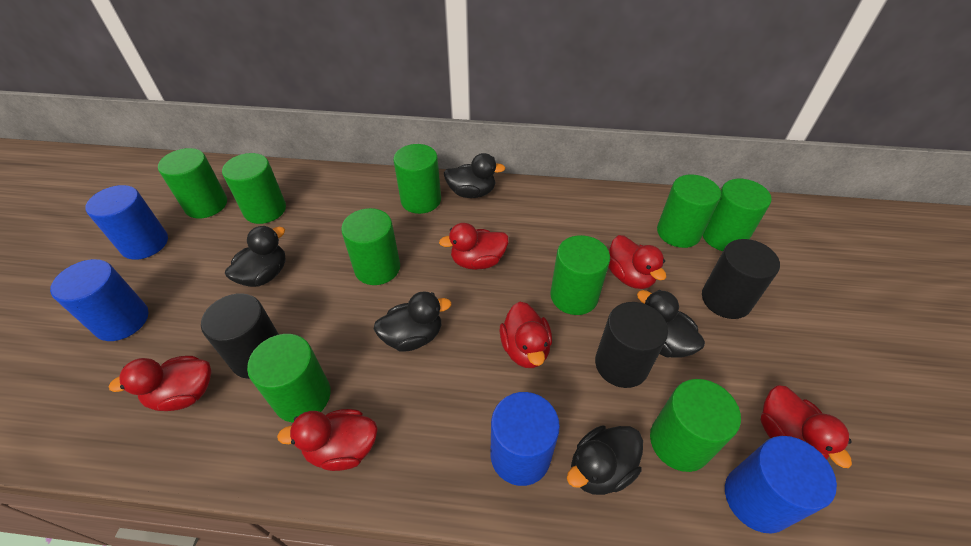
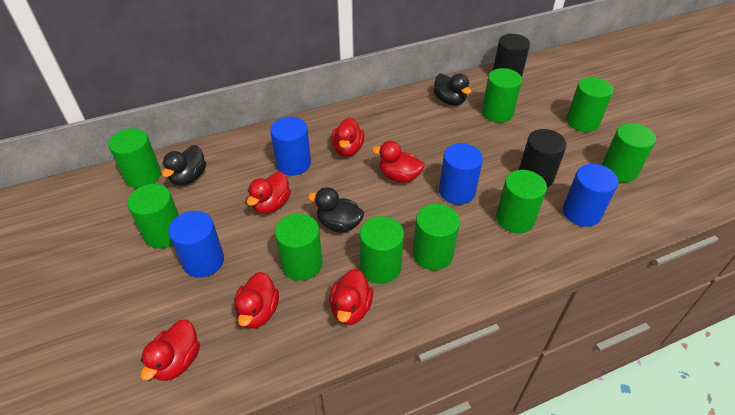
black cylinder: 3 -> 2
black duck: 5 -> 3

